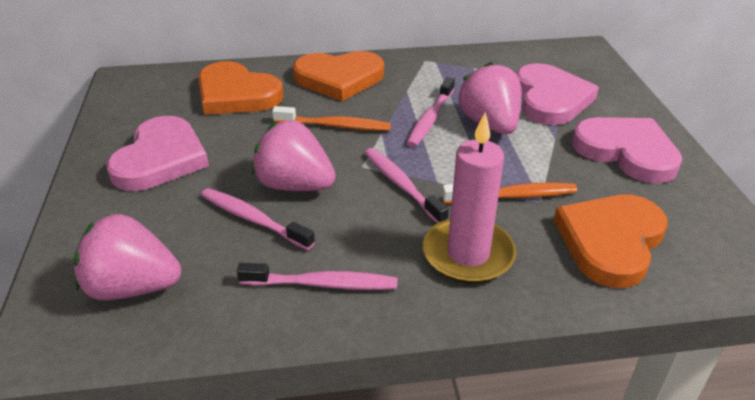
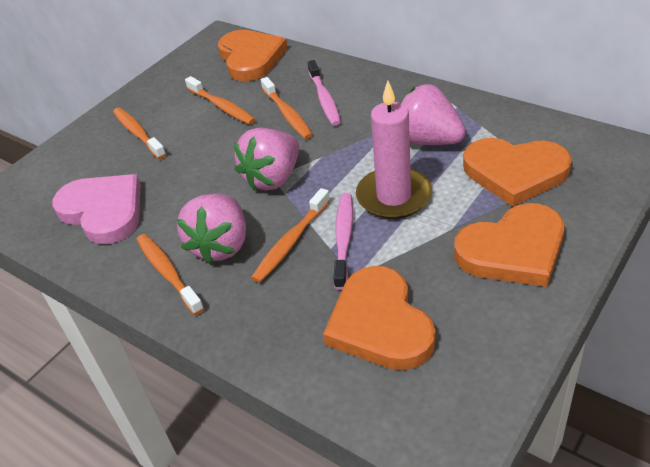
orange heart: 3 -> 4
orange toothbrush: 2 -> 5
pink heart: 3 -> 1
pink toothbrush: 4 -> 2

